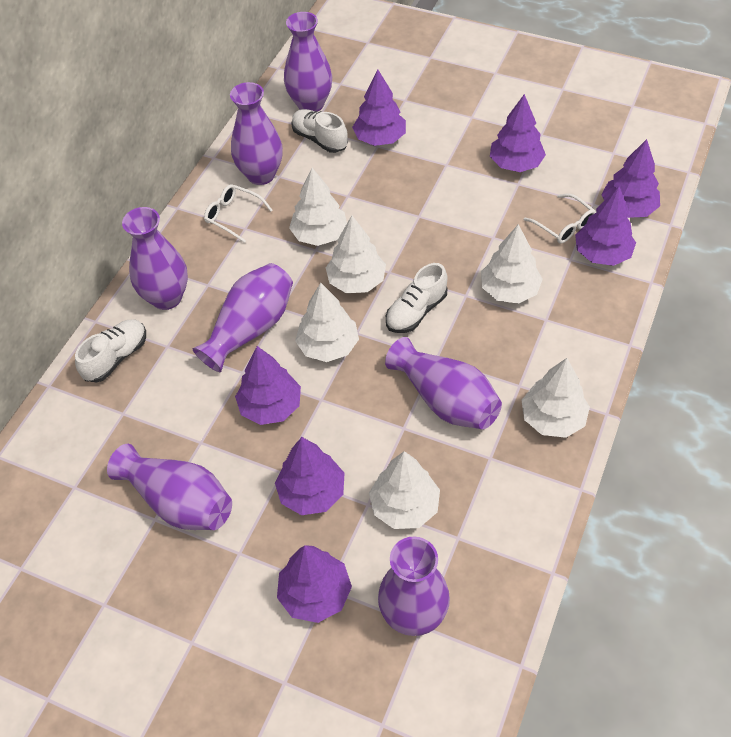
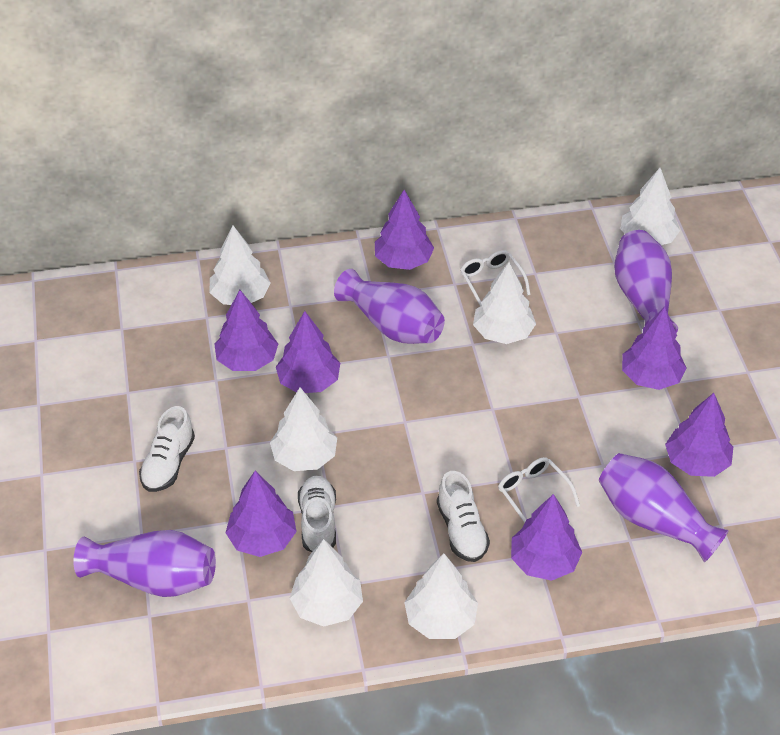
purple vase: 7 -> 4

